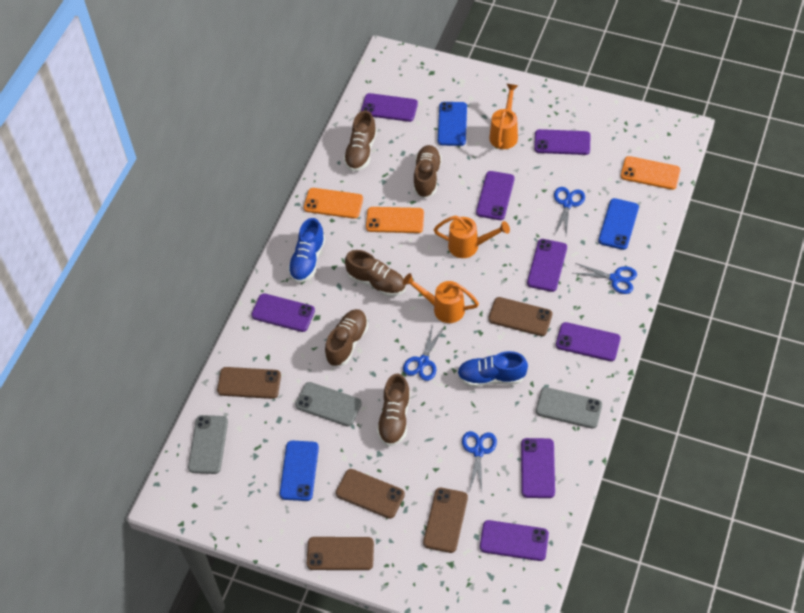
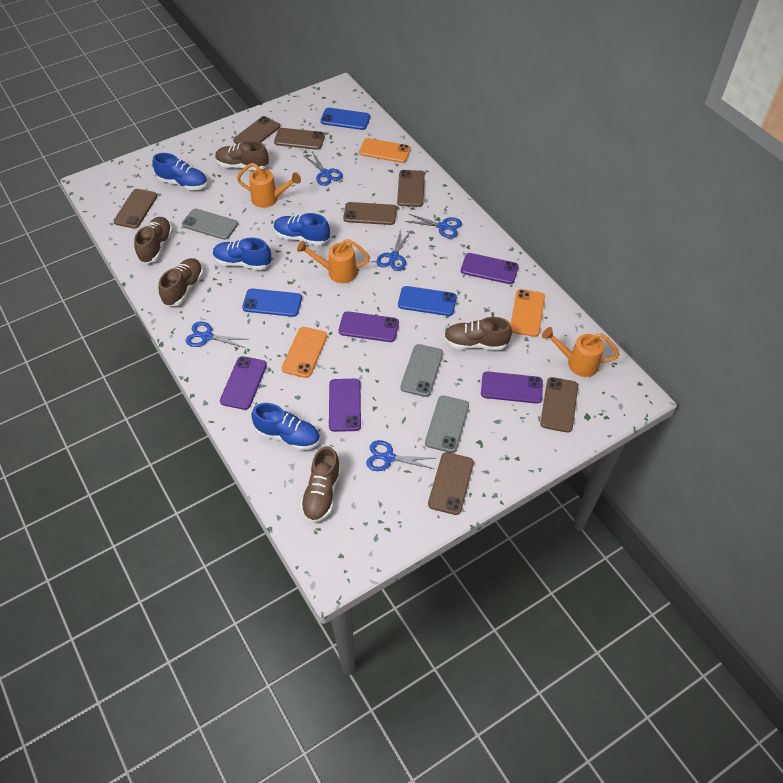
blue scissors: 4 -> 5
blue shoe: 2 -> 4
brown phone: 5 -> 7
purple phone: 8 -> 5

